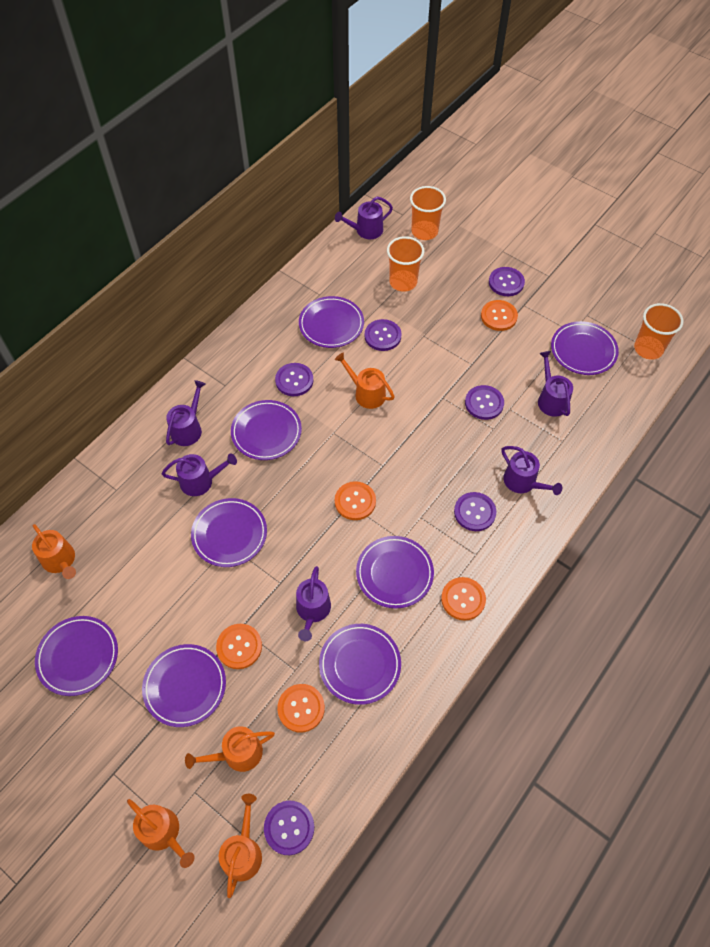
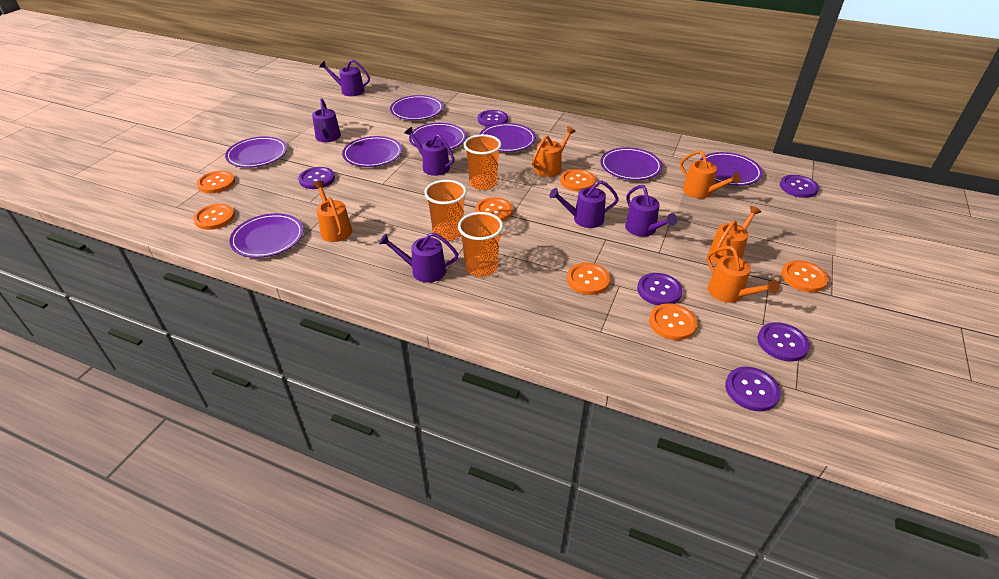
orange button: 5 -> 7

